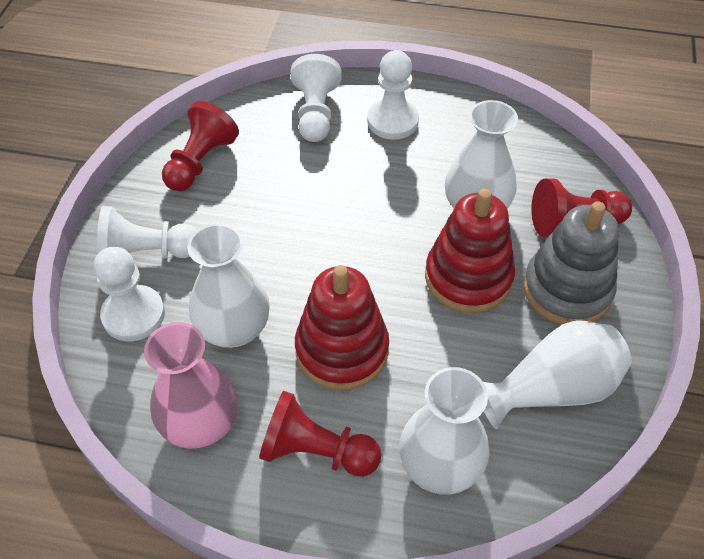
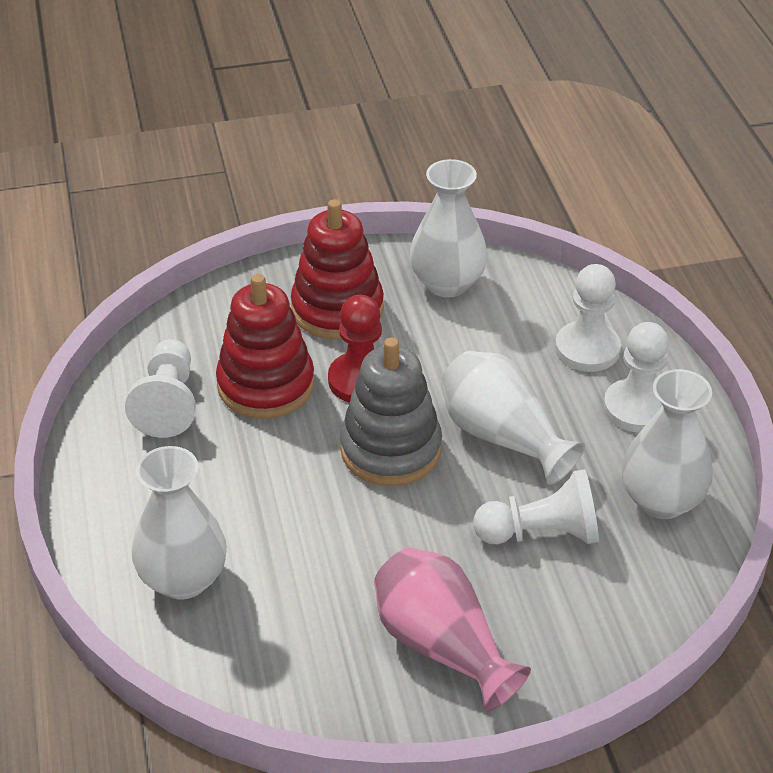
red pawn: 3 -> 1

